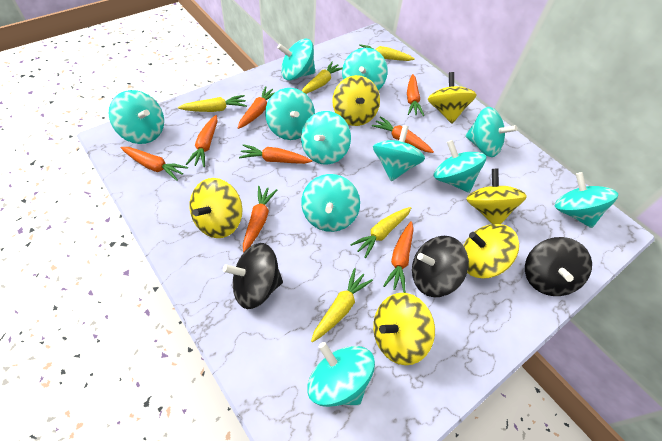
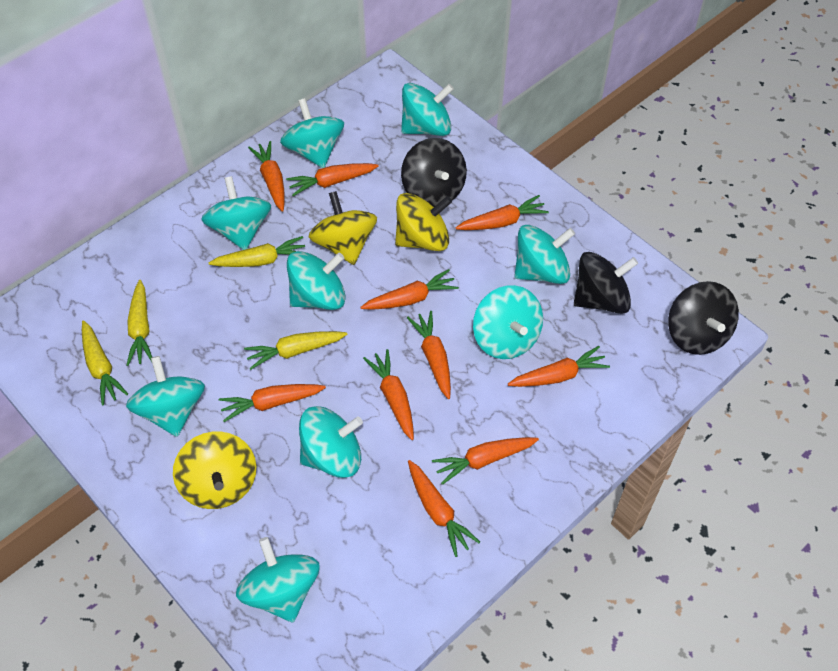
orange carrot: 8 -> 10
turquoise spinning top: 11 -> 9
yellow carrot: 5 -> 4
yellow spinning top: 6 -> 3

